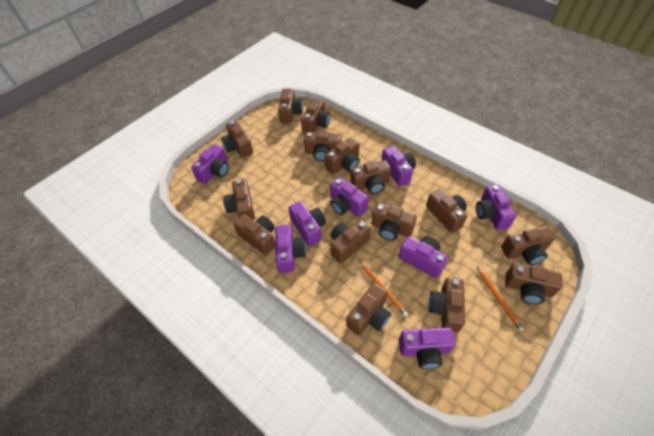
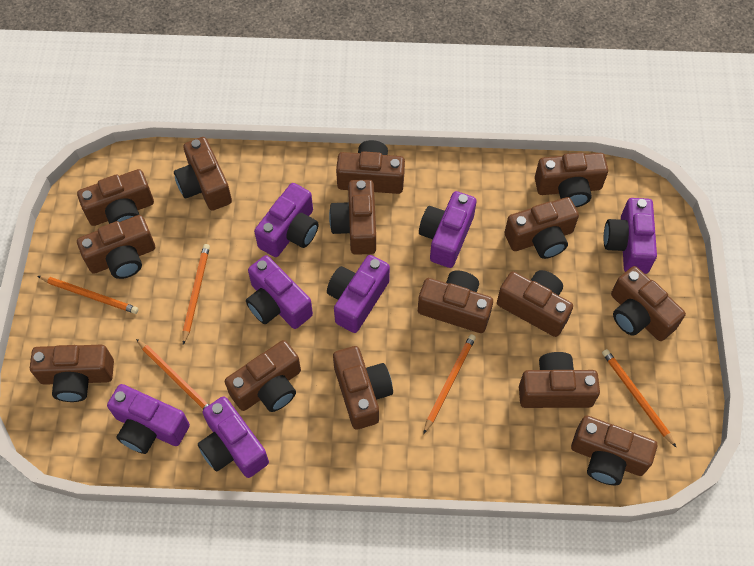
orange pencil: 2 -> 5
purple camera: 8 -> 7

